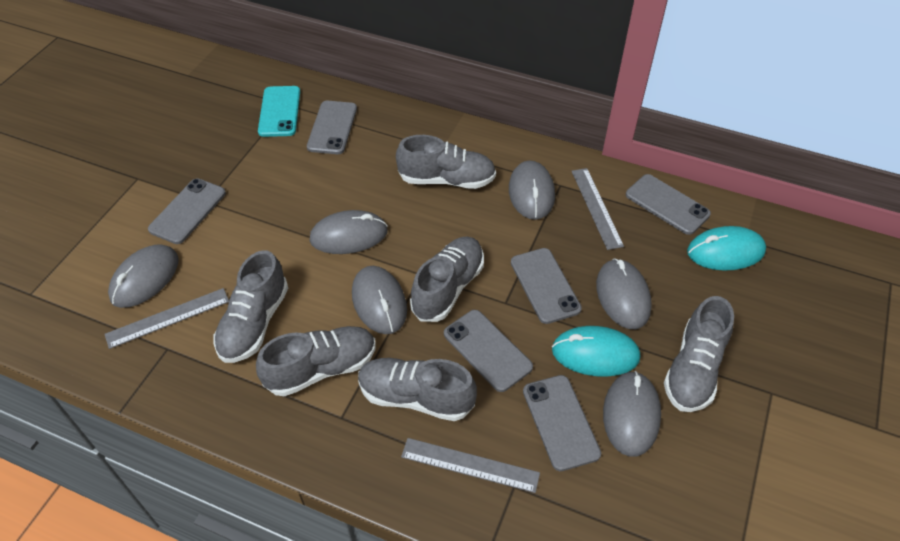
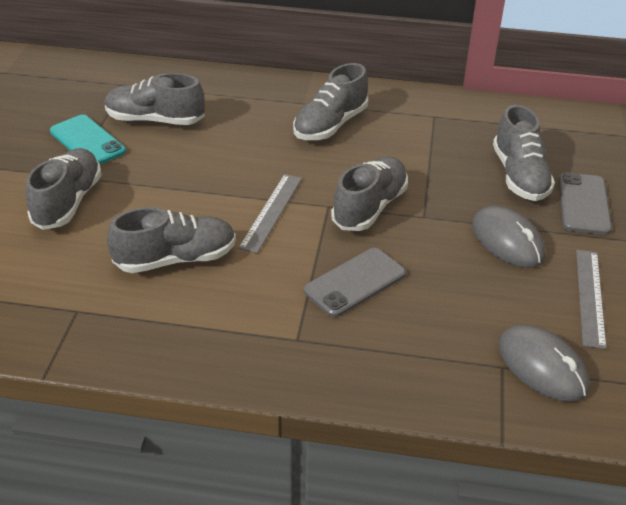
grey mouse: 6 -> 2
grey phone: 6 -> 2
grey ruler: 3 -> 2
turquoise mouse: 2 -> 0

